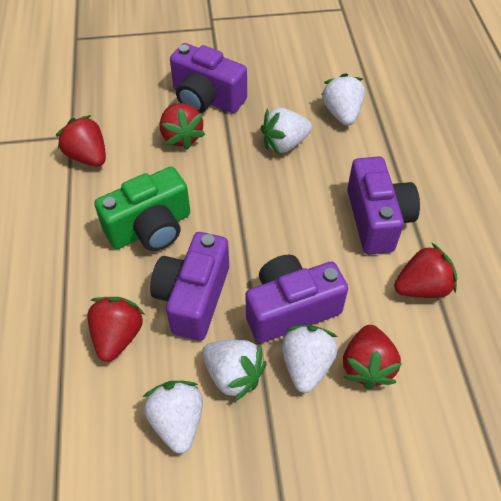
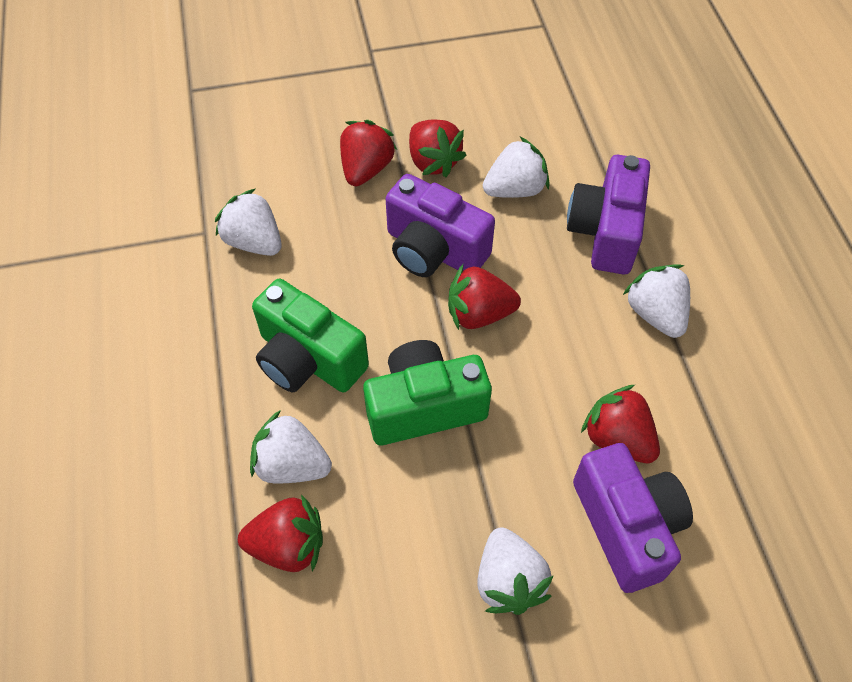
green camera: 1 -> 2
purple camera: 4 -> 3

